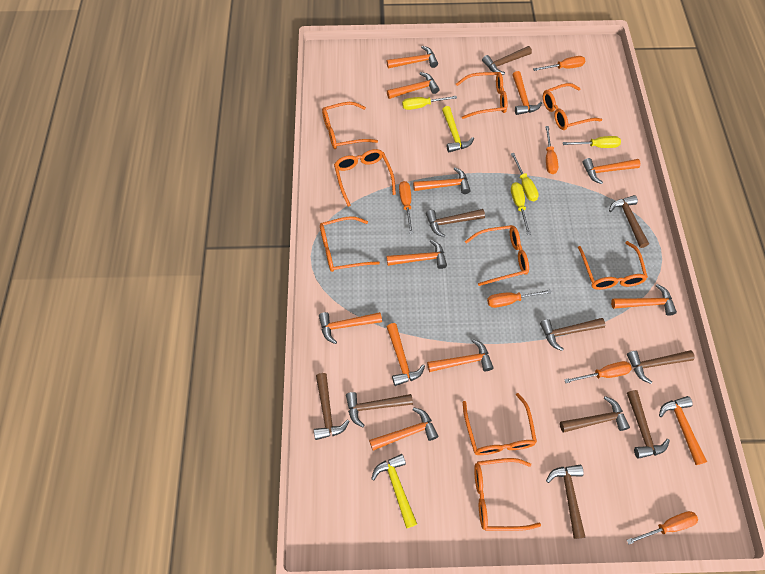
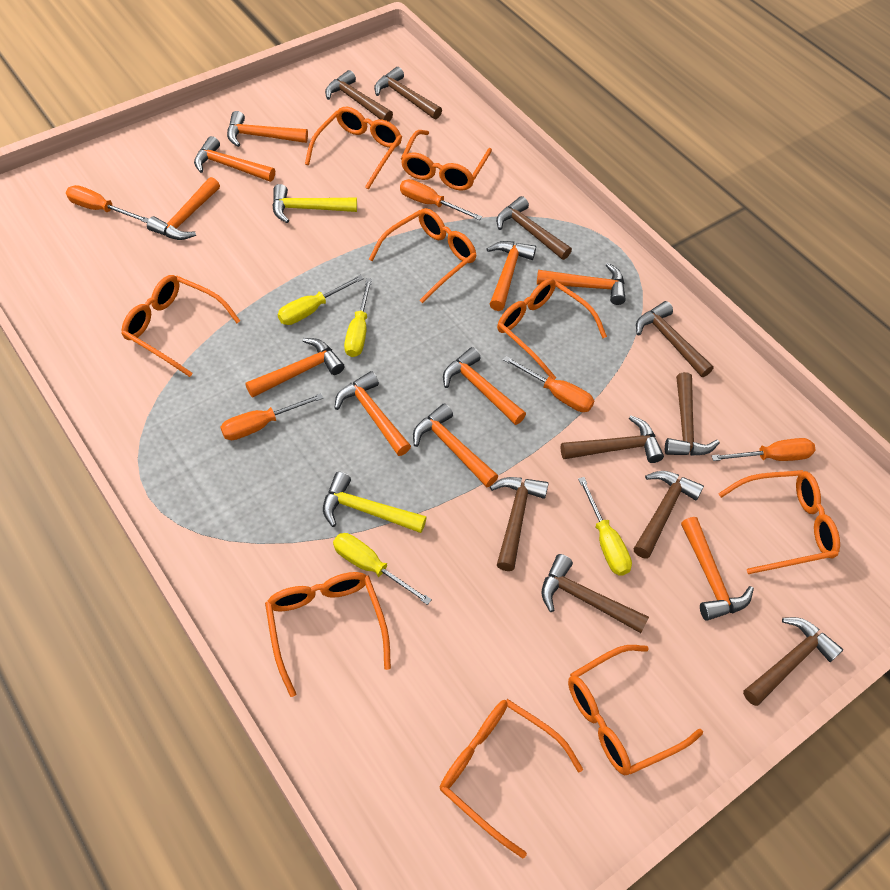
orange hammer: 12 -> 10
orange screwdriver: 6 -> 5

